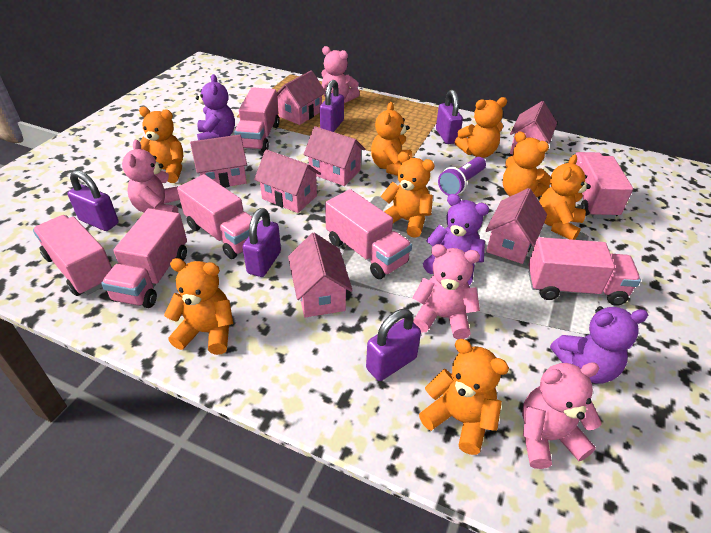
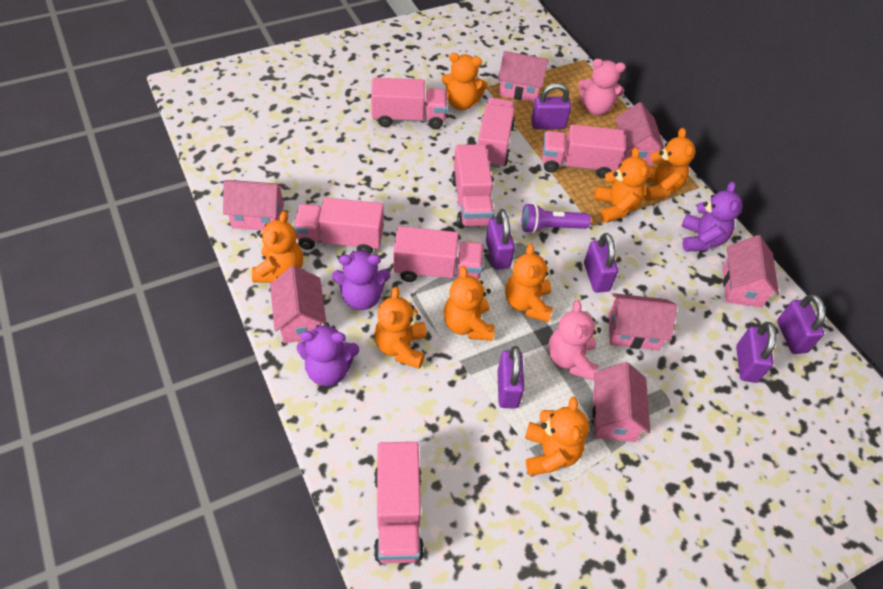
pink teddy bear: 4 -> 2
purple padlock: 5 -> 6

